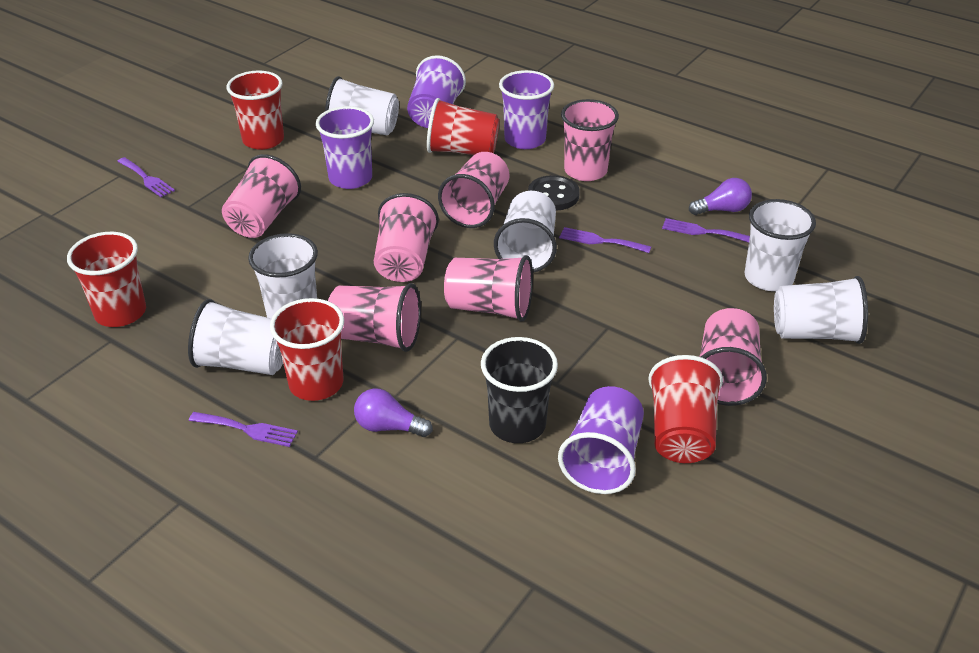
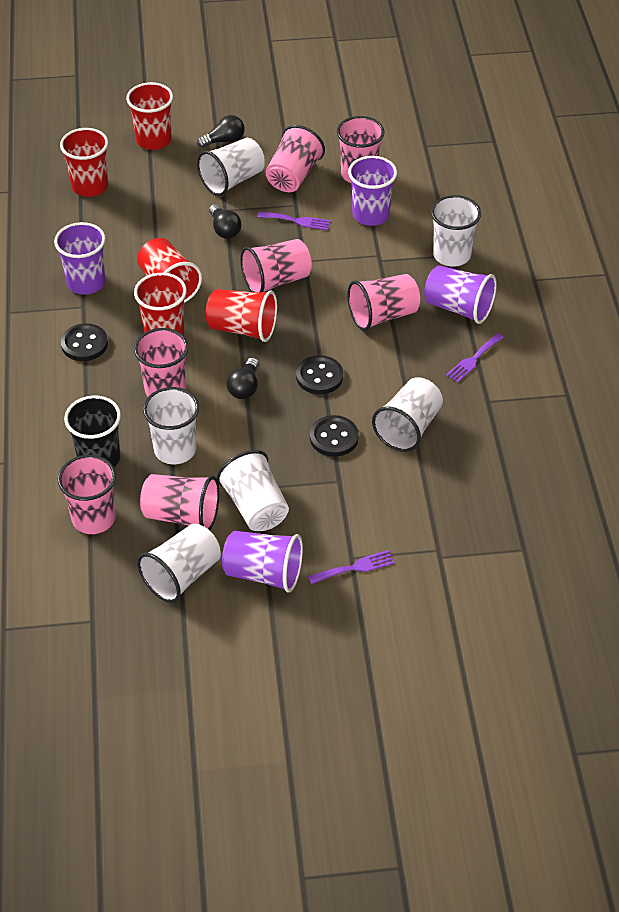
black button: 1 -> 3
black light bulb: 0 -> 3
purple fork: 4 -> 3
purple light bulb: 2 -> 0

